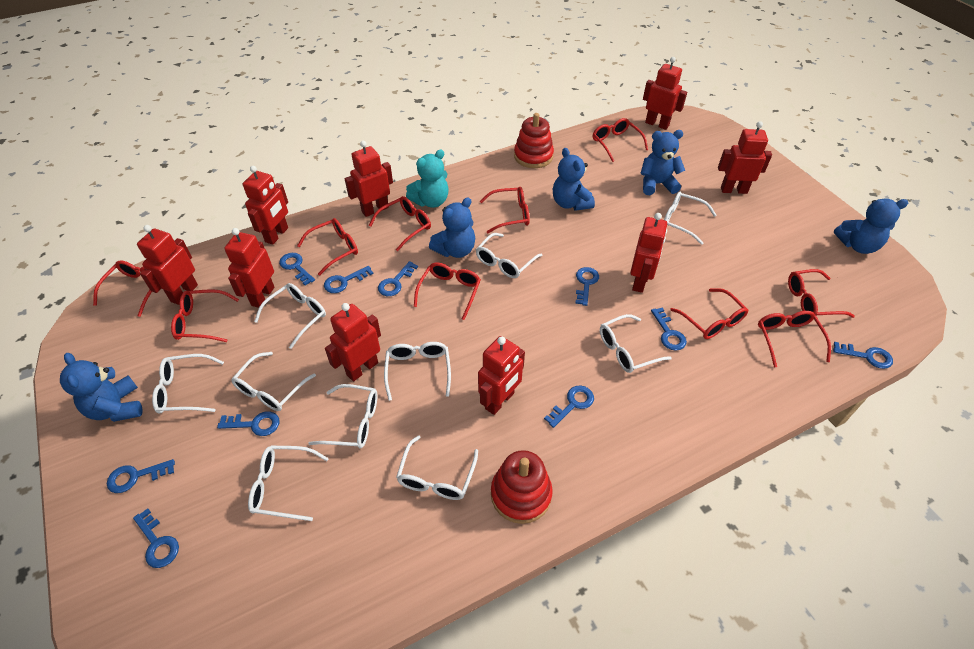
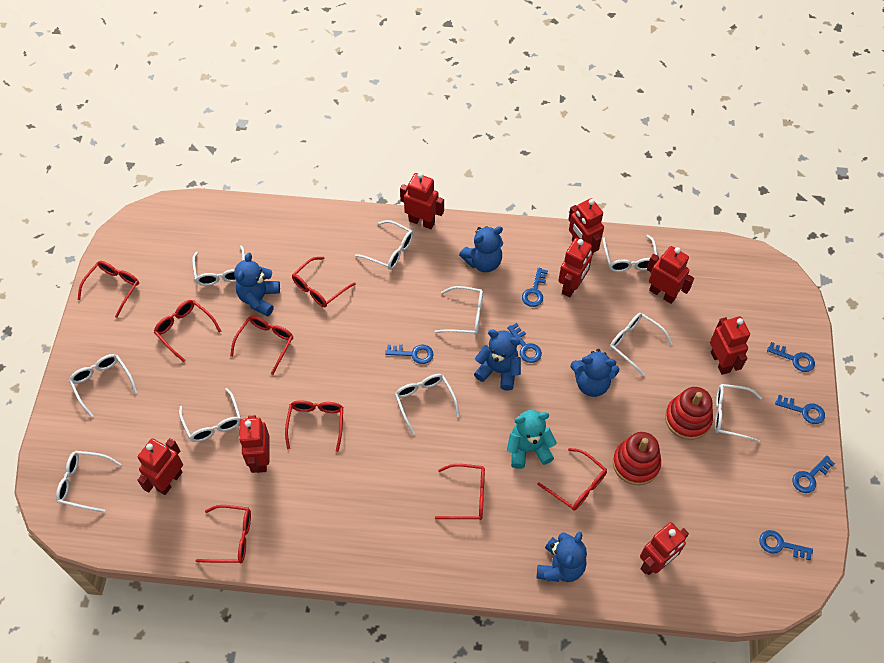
blue key: 10 -> 7
red glasses: 10 -> 8
red robot: 9 -> 8

